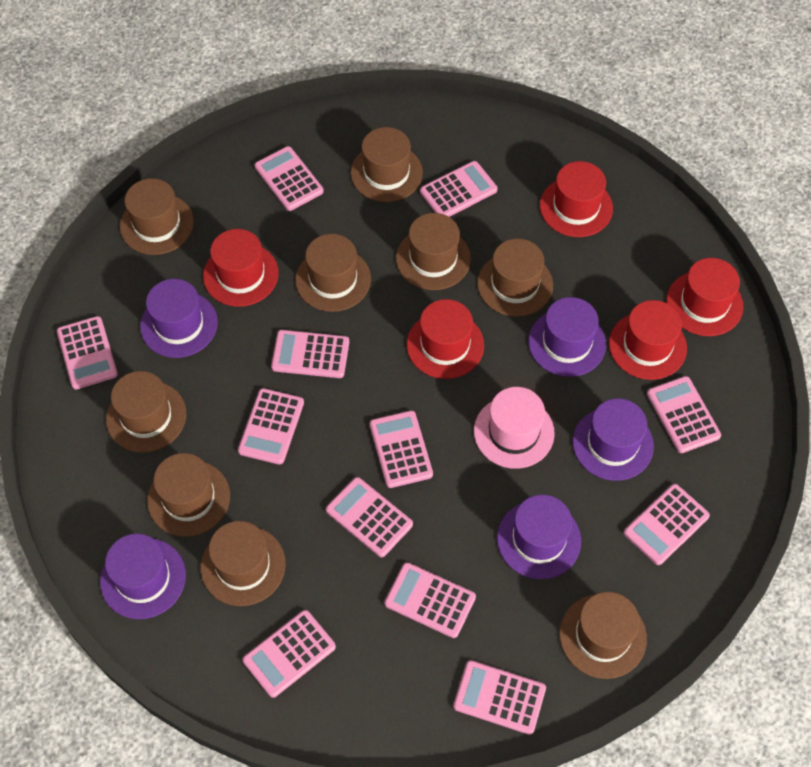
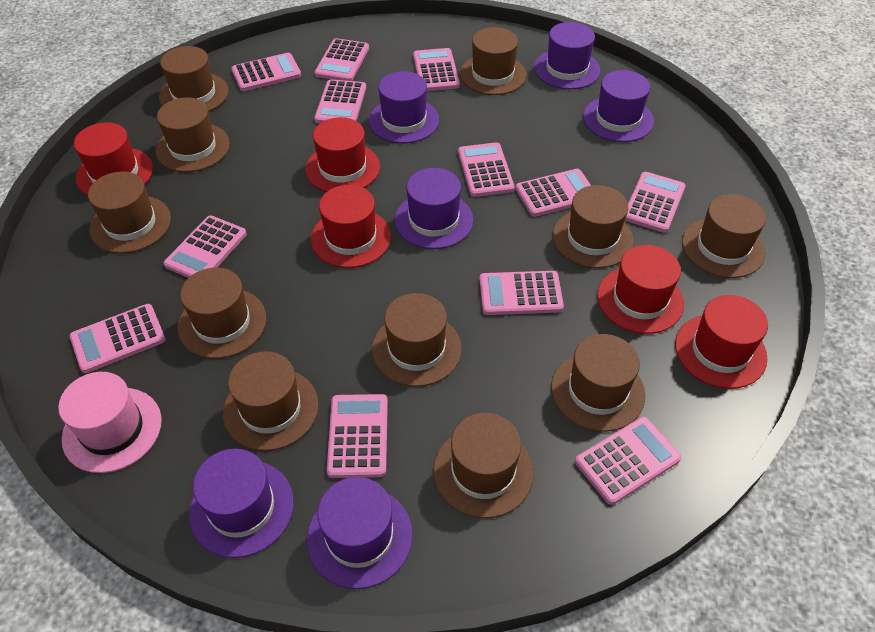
brown hat: 9 -> 11
purple hat: 5 -> 6

